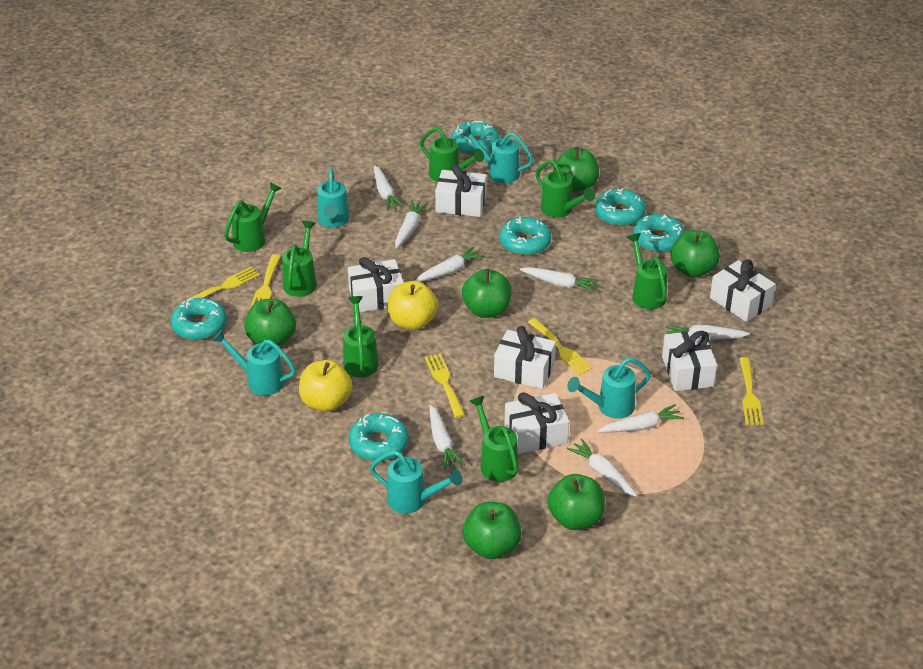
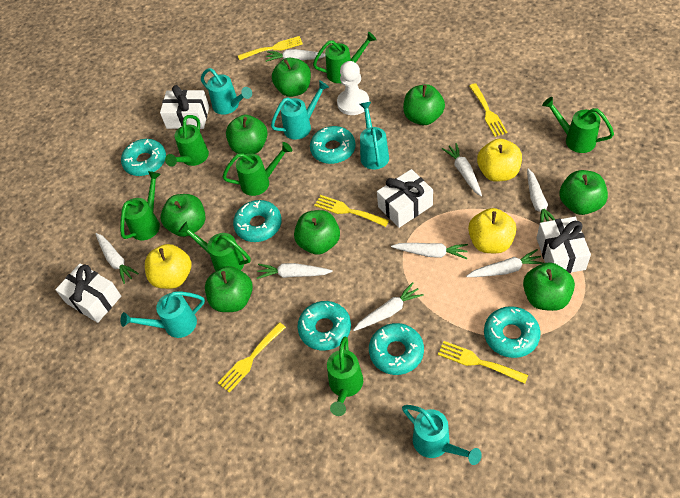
green apple: 6 -> 8
white gift: 6 -> 4
white pawn: 0 -> 1
yellow apple: 2 -> 3

